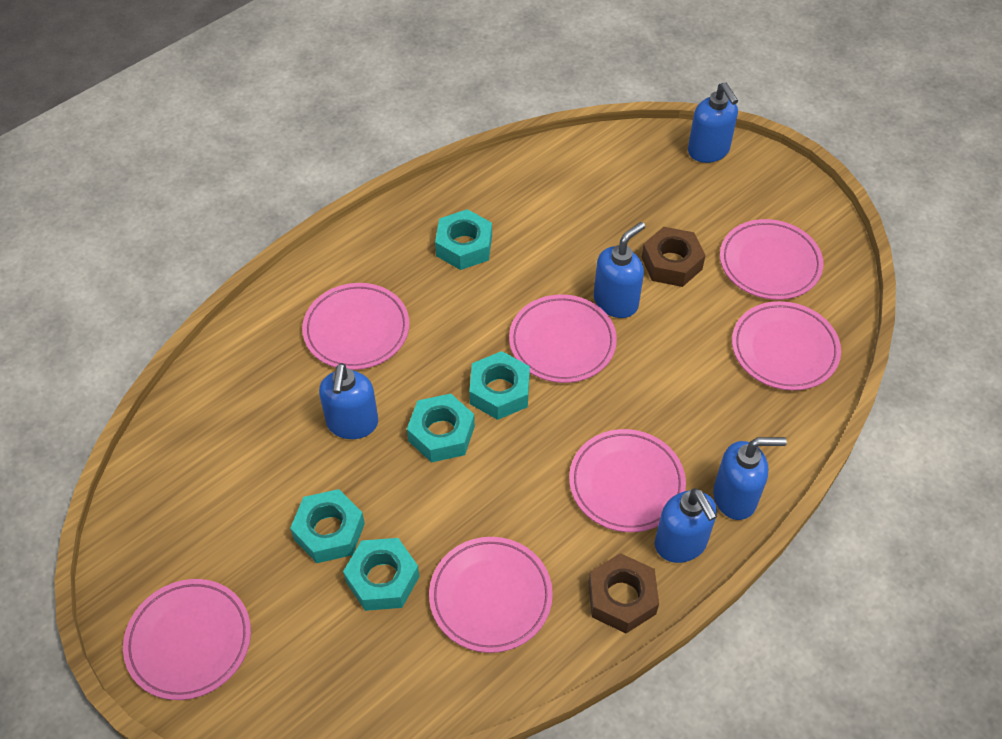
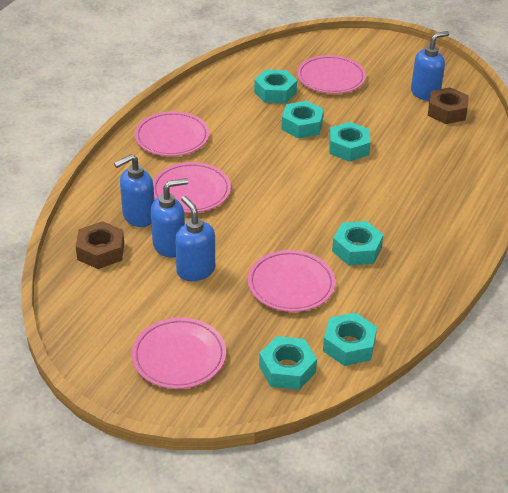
blue soap dispenser: 5 -> 4
pink plate: 7 -> 5
turquoise nut: 5 -> 6

